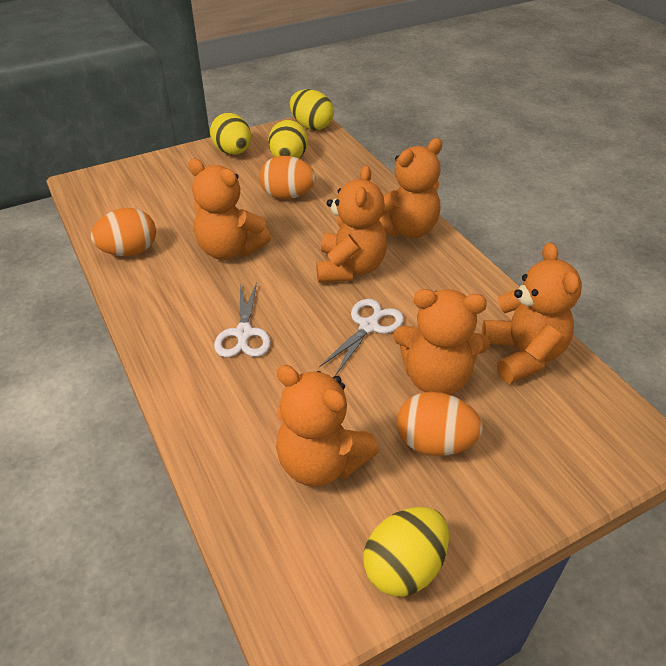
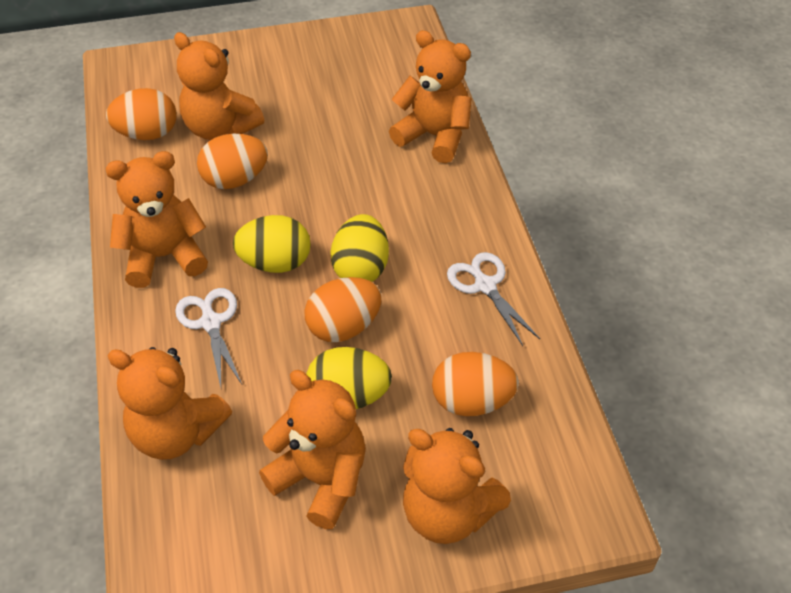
orange egg: 3 -> 4
yellow egg: 4 -> 3

